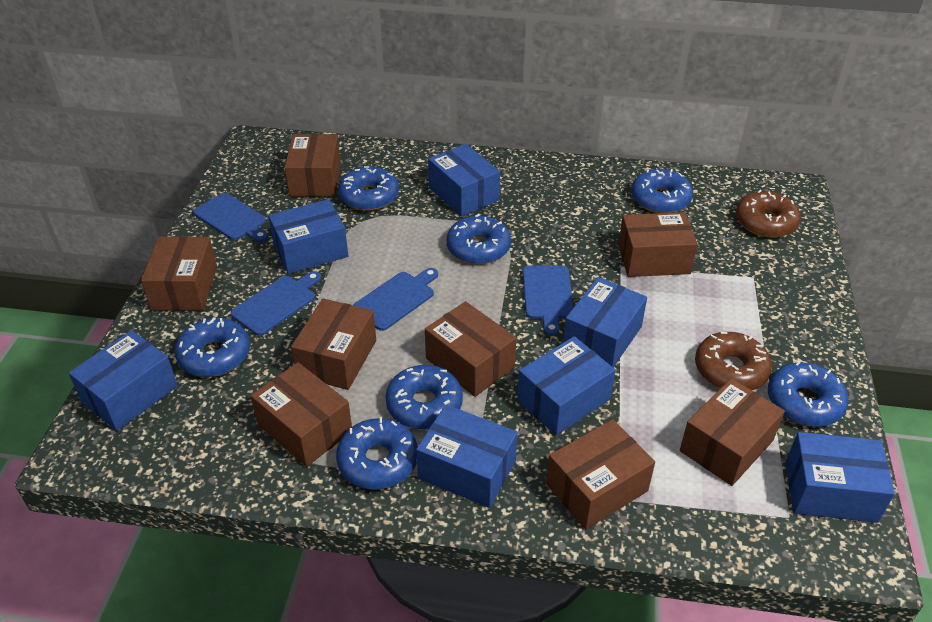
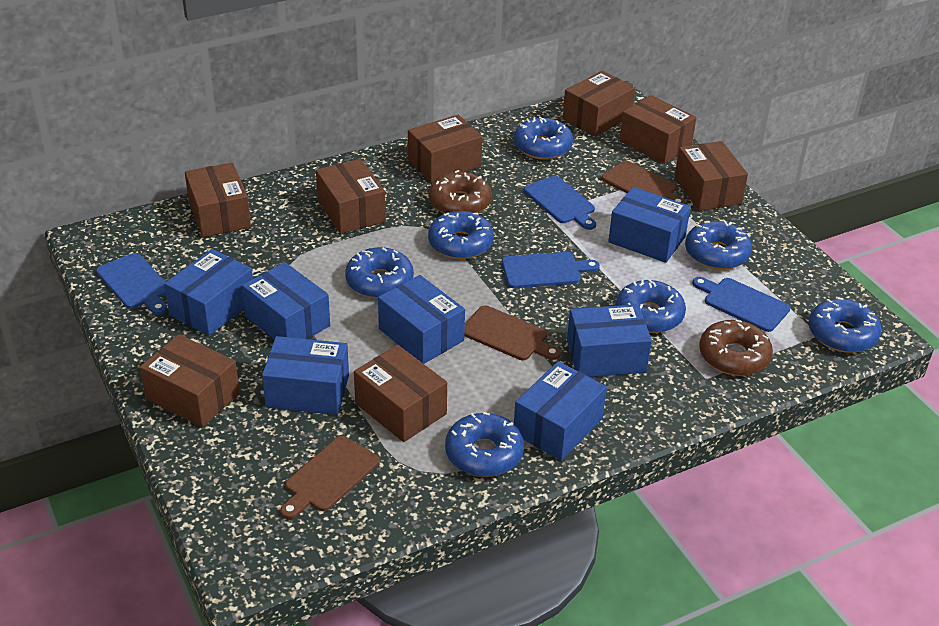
brown cutting board: 0 -> 3

